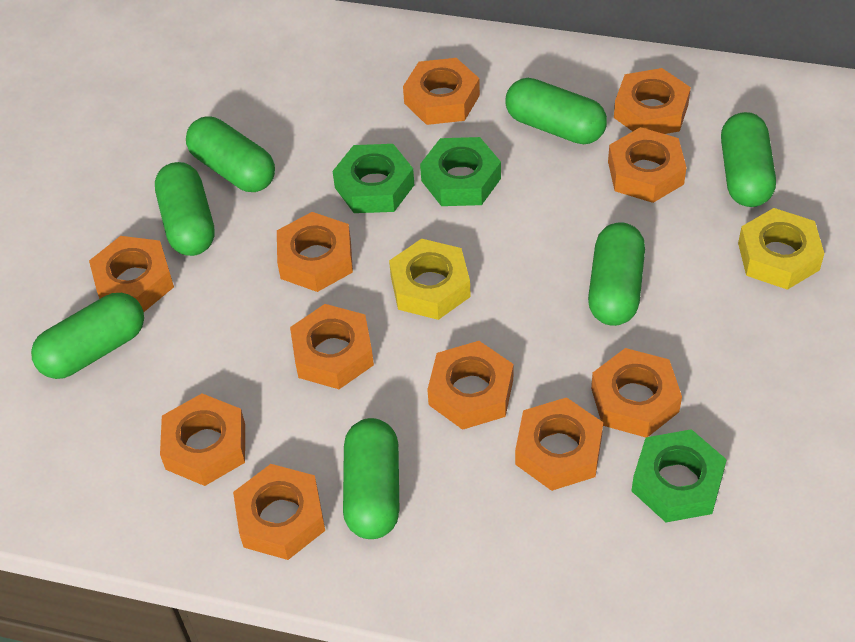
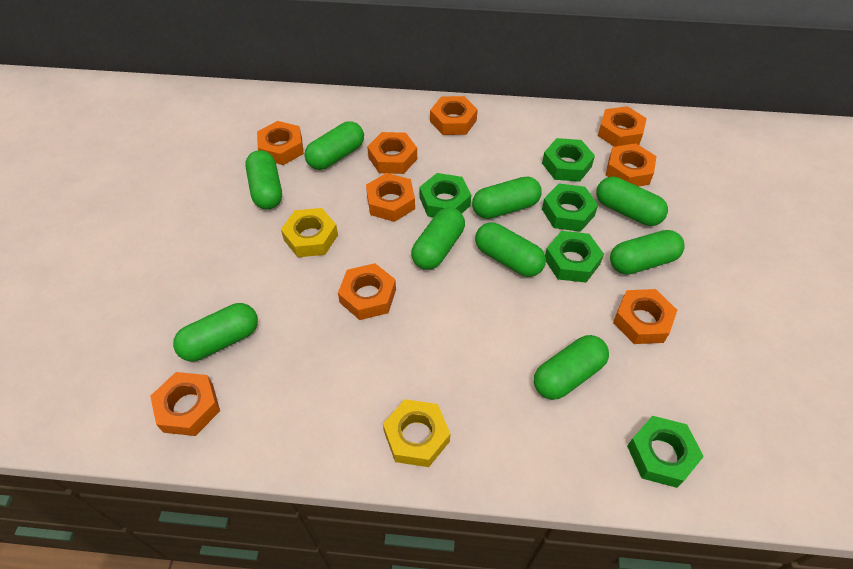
green capsule: 7 -> 9
green nut: 3 -> 5
orange nut: 11 -> 9

